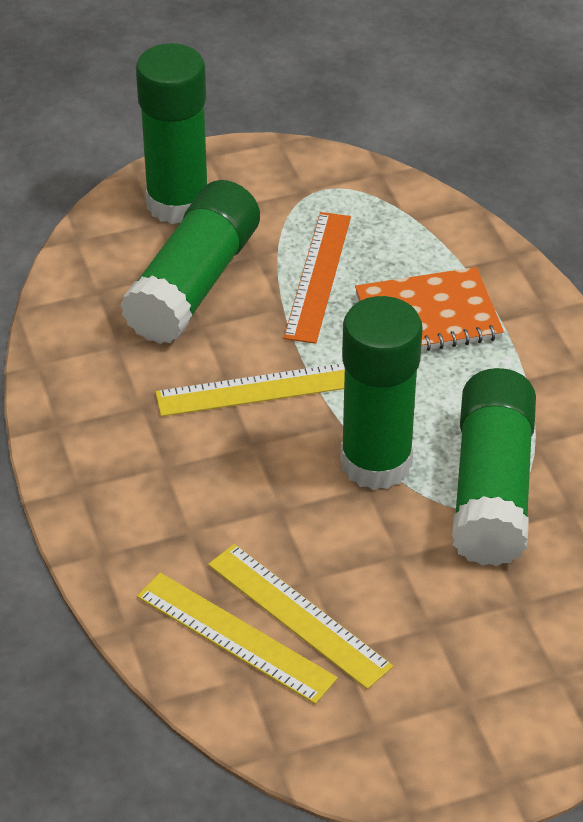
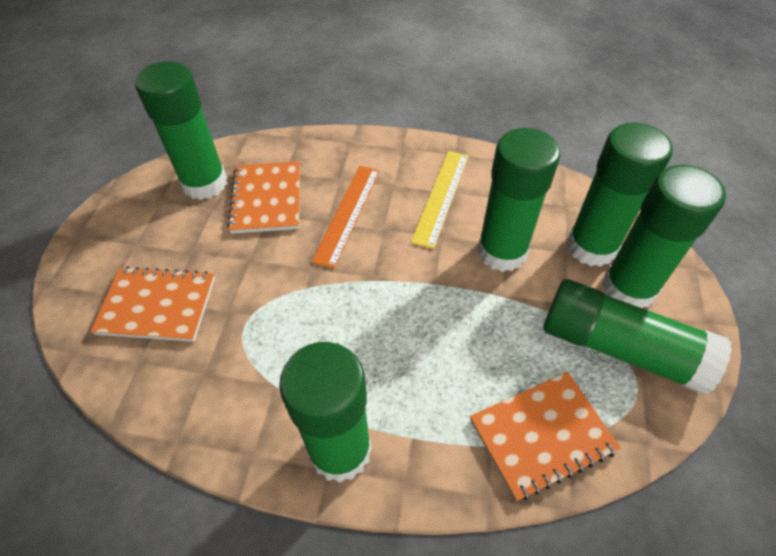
green glue stick: 4 -> 6
orange notebook: 1 -> 3
yellow ruler: 3 -> 1

